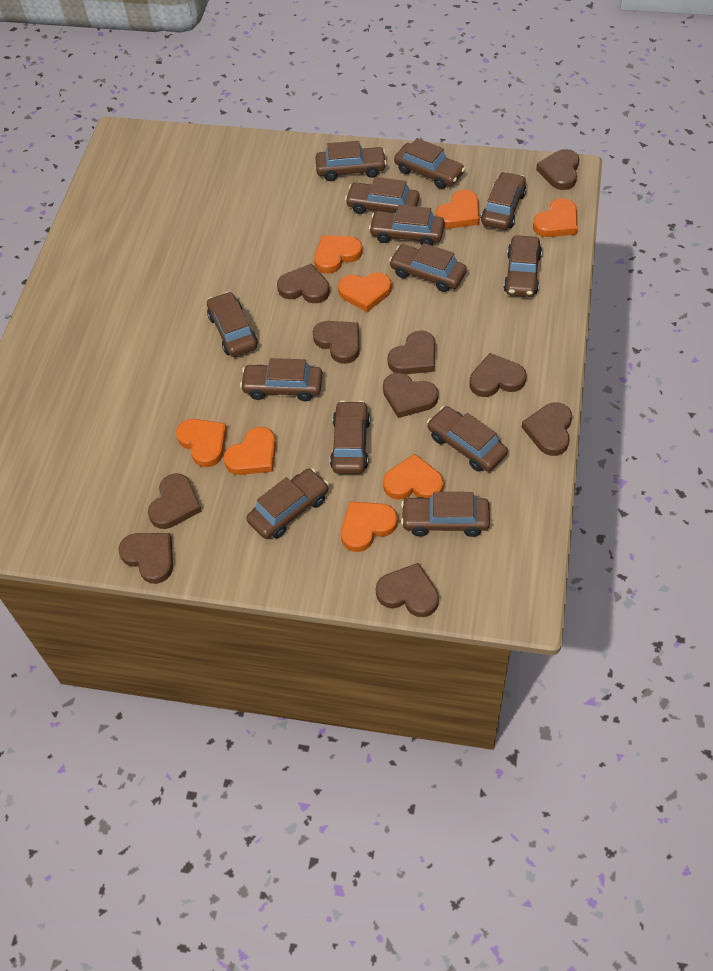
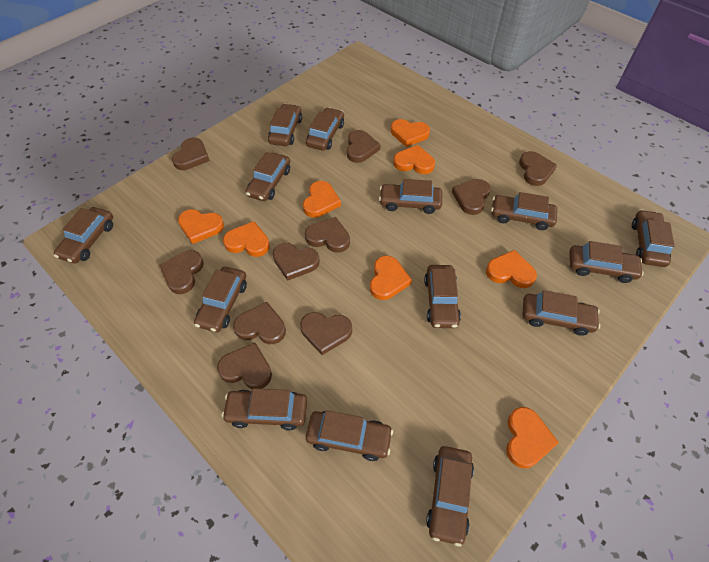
brown car: 13 -> 14

